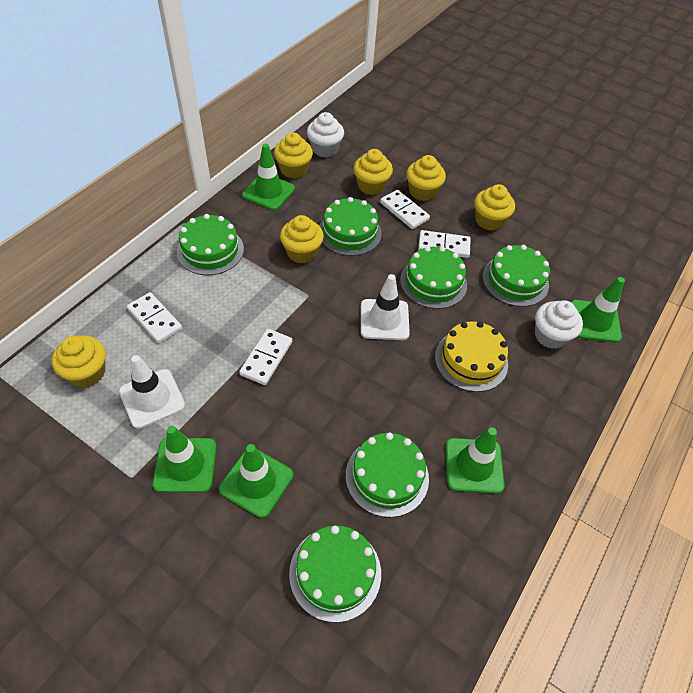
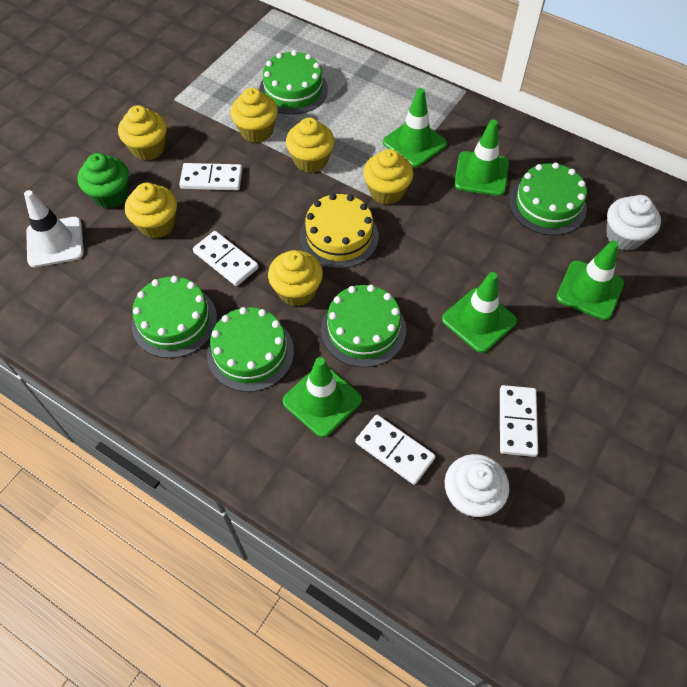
green cake: 6 -> 5
green cupcake: 0 -> 1
white traffic cone: 2 -> 1

